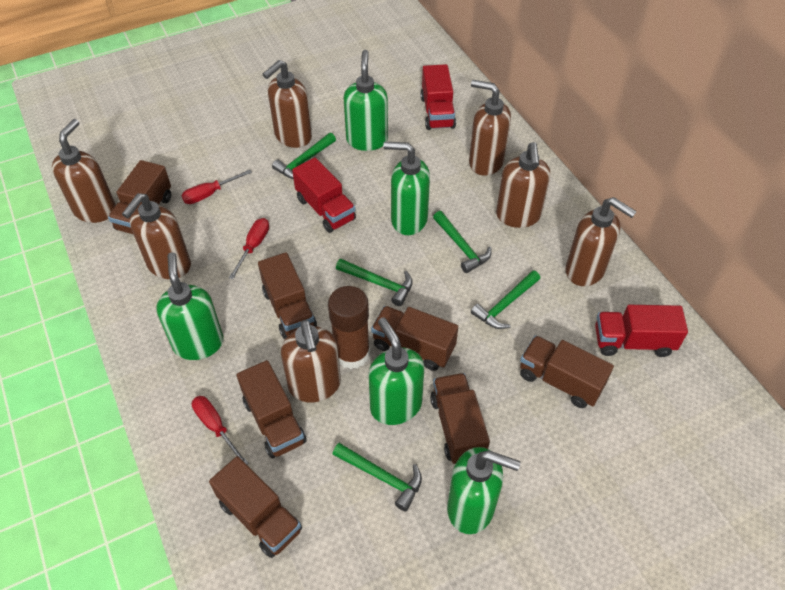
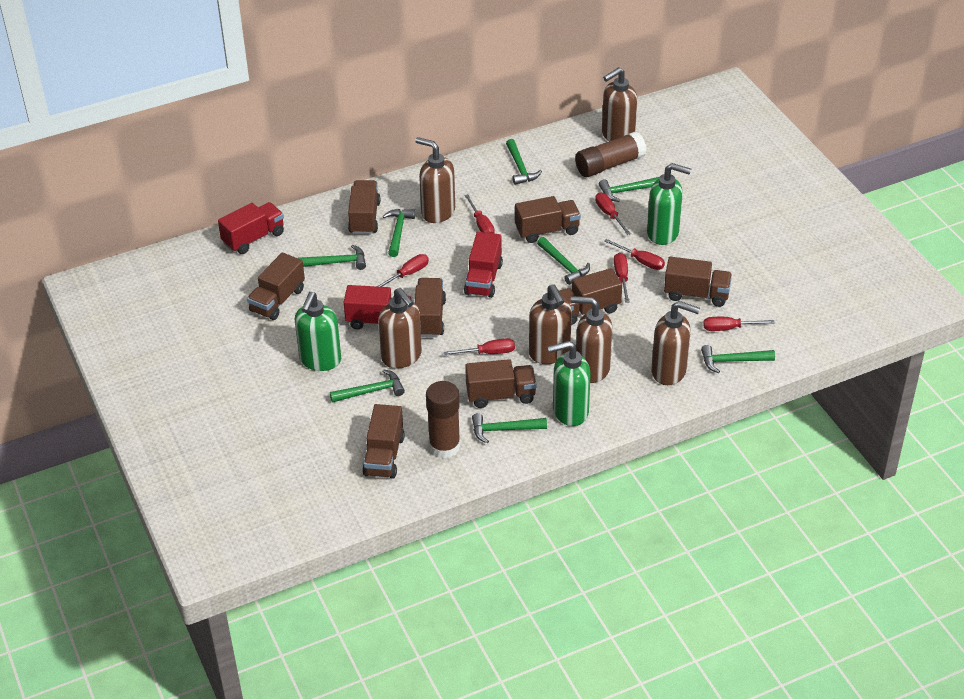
brown glue stick: 1 -> 2
brown soap dispenser: 7 -> 6
brown truck: 7 -> 8
green hammer: 5 -> 8
green soap dispenser: 5 -> 3
red screwdriver: 3 -> 7

